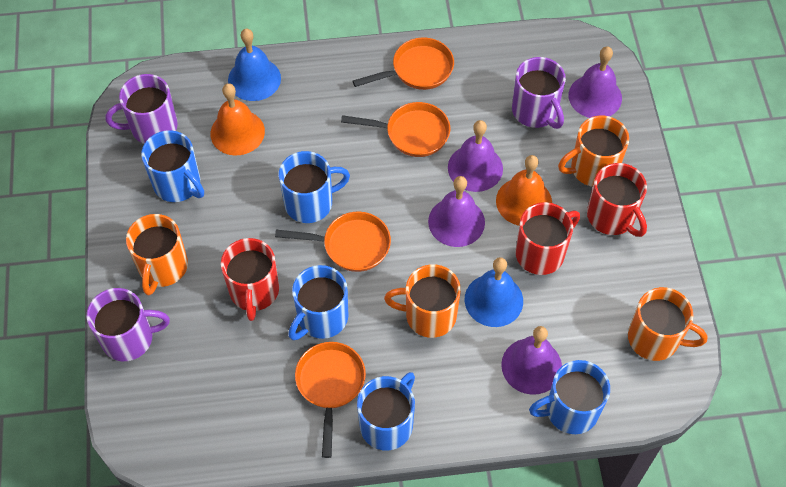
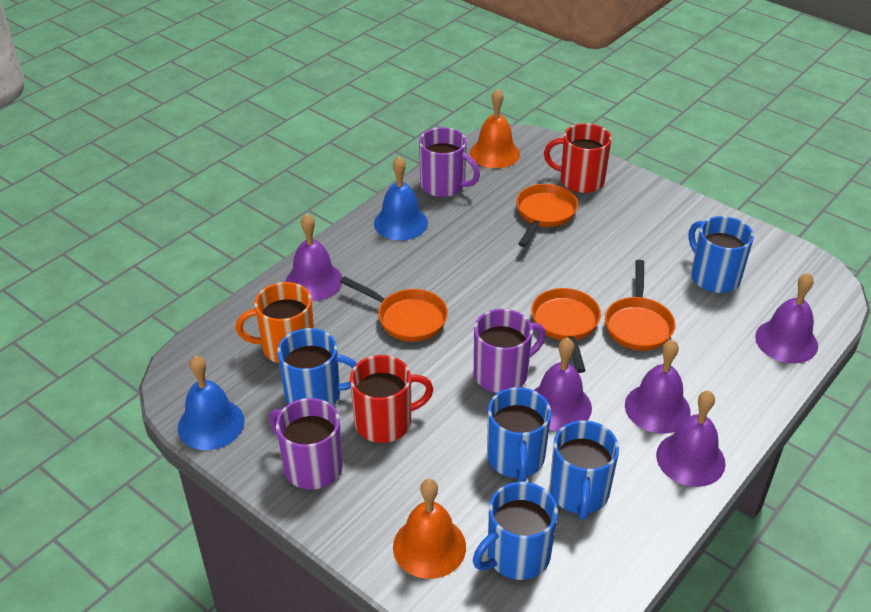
orange mug: 4 -> 1
purple bell: 4 -> 5
red mug: 3 -> 2

